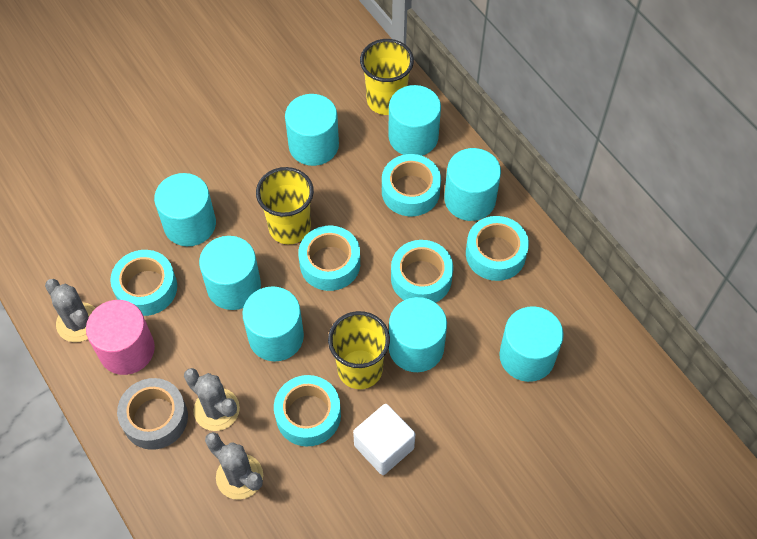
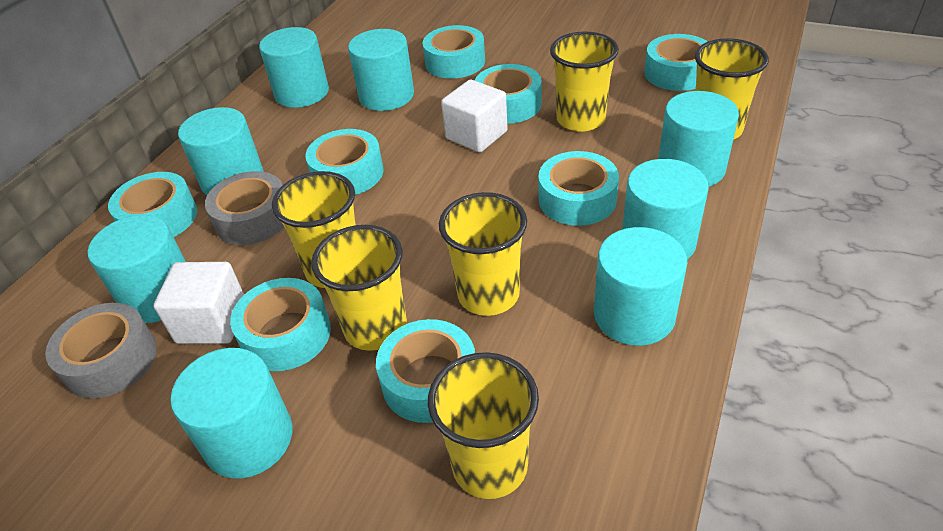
grey cactus: 3 -> 0
grey tape: 1 -> 2
pink cylinder: 1 -> 0
turquoise tape: 6 -> 8
white cube: 1 -> 2
yellow cup: 3 -> 6

